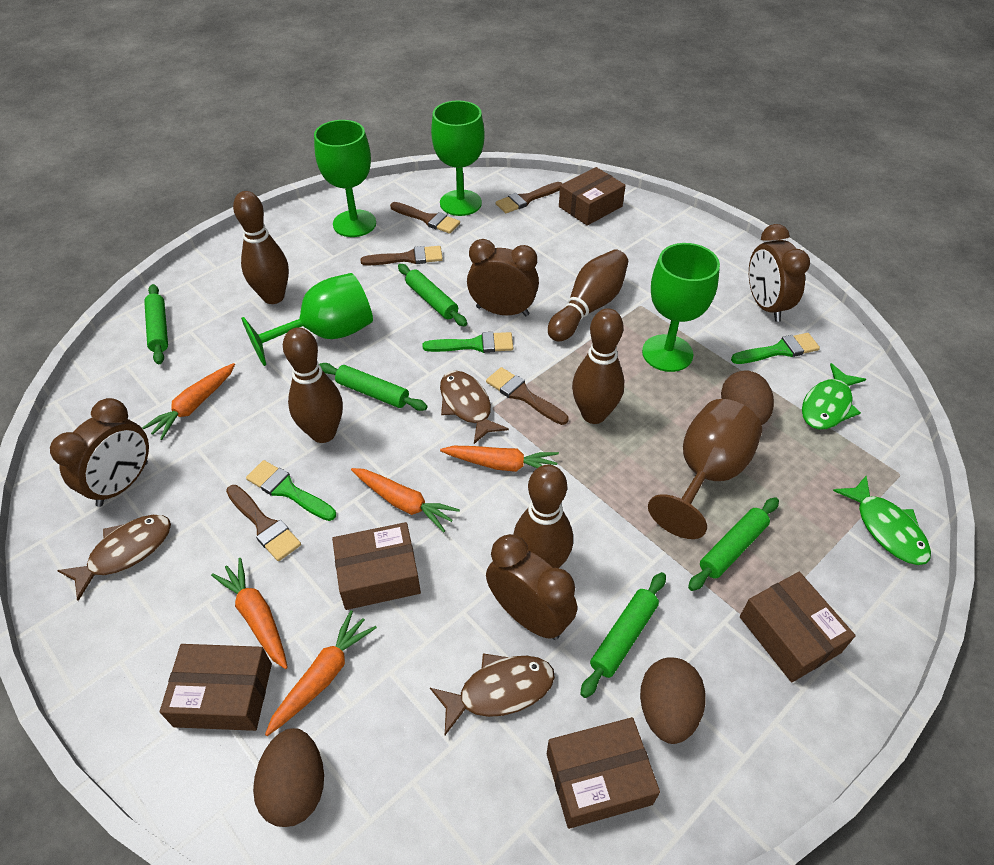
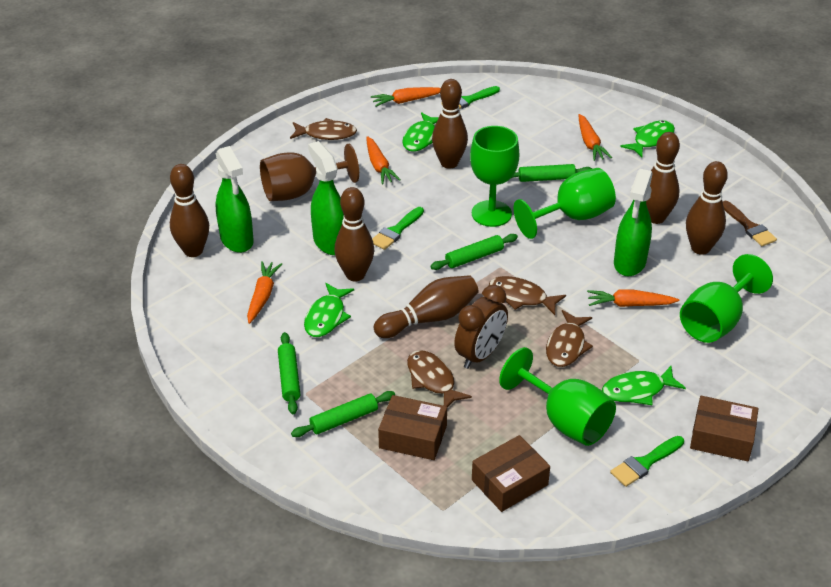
brown bowling pin: 5 -> 6
brown box: 5 -> 3
brown brush: 5 -> 1
brown clock: 4 -> 1
brown egg: 3 -> 0
brown fish: 3 -> 4
green fish: 2 -> 4
green rolling pin: 5 -> 4
green spray bottle: 0 -> 3

